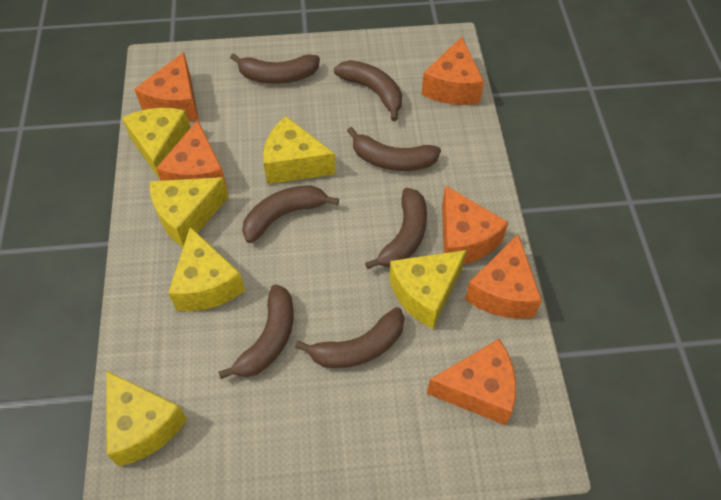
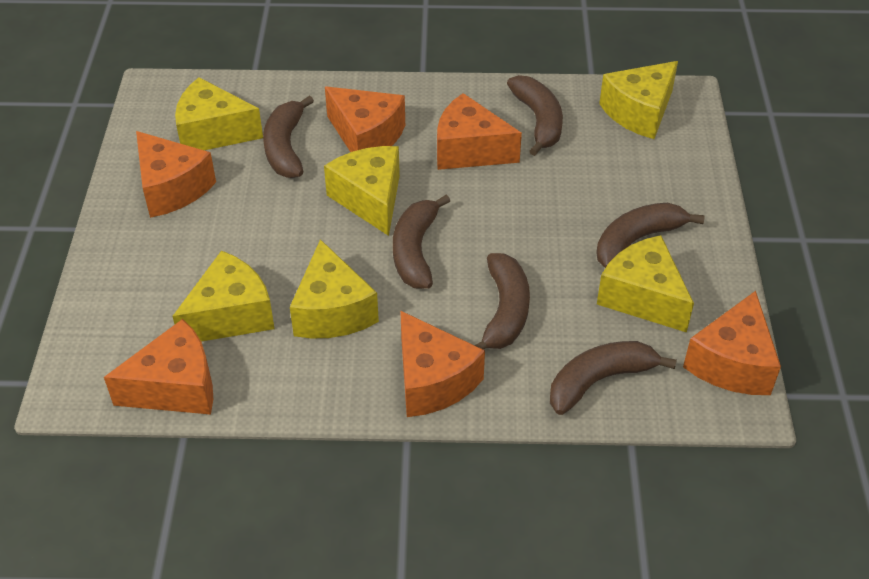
brown banana: 7 -> 6

